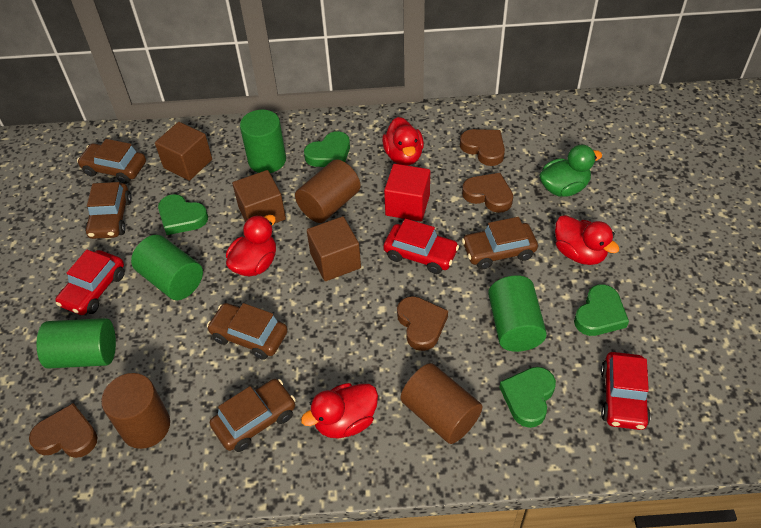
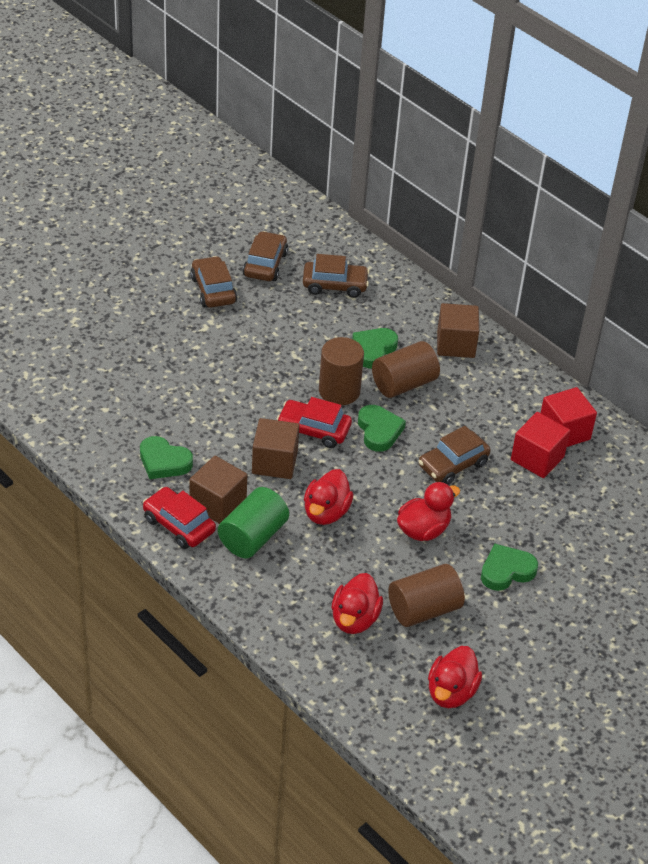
brown car: 5 -> 4
brown heart: 4 -> 0
green cylinder: 4 -> 1
green duck: 1 -> 0
red car: 3 -> 2
red cube: 1 -> 2

